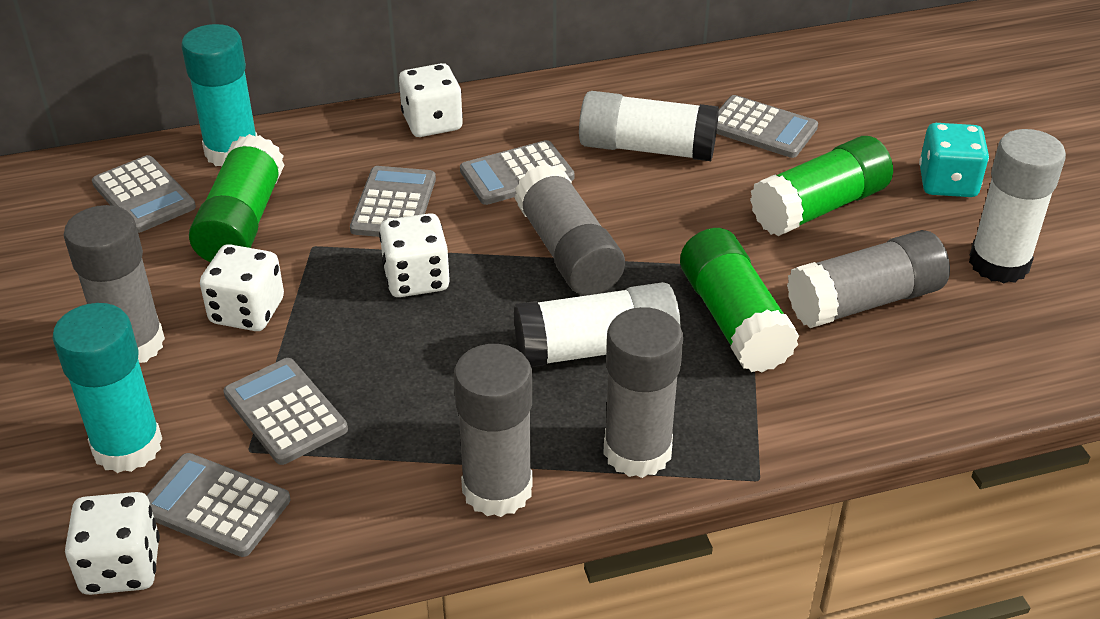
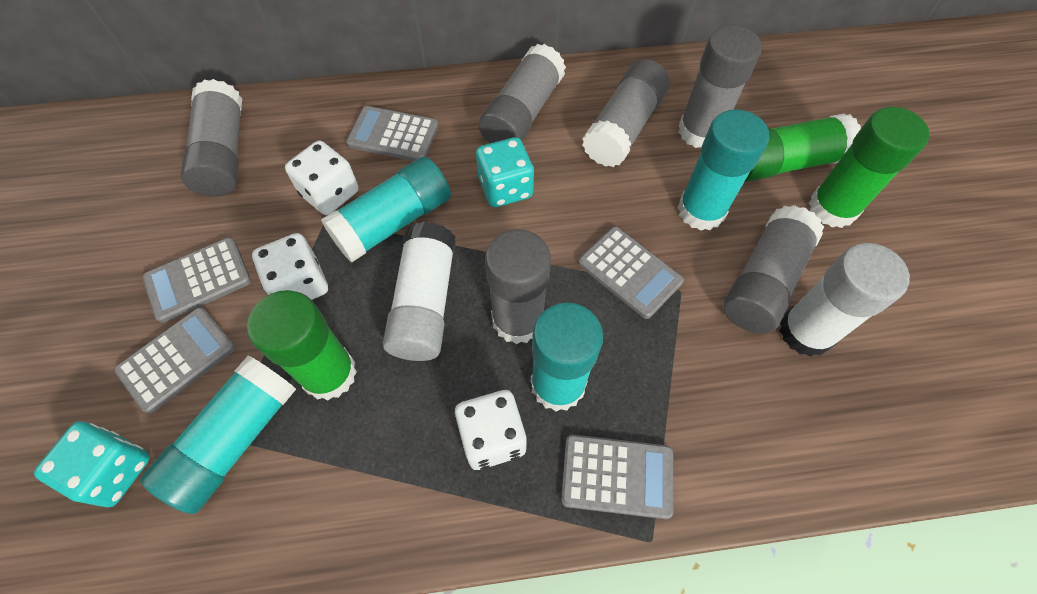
grey calculator: 6 -> 5
grey glue stick: 5 -> 6
turquoise dice: 1 -> 2
turquoise glue stick: 2 -> 4
white dice: 4 -> 3
white glue stick: 3 -> 2

